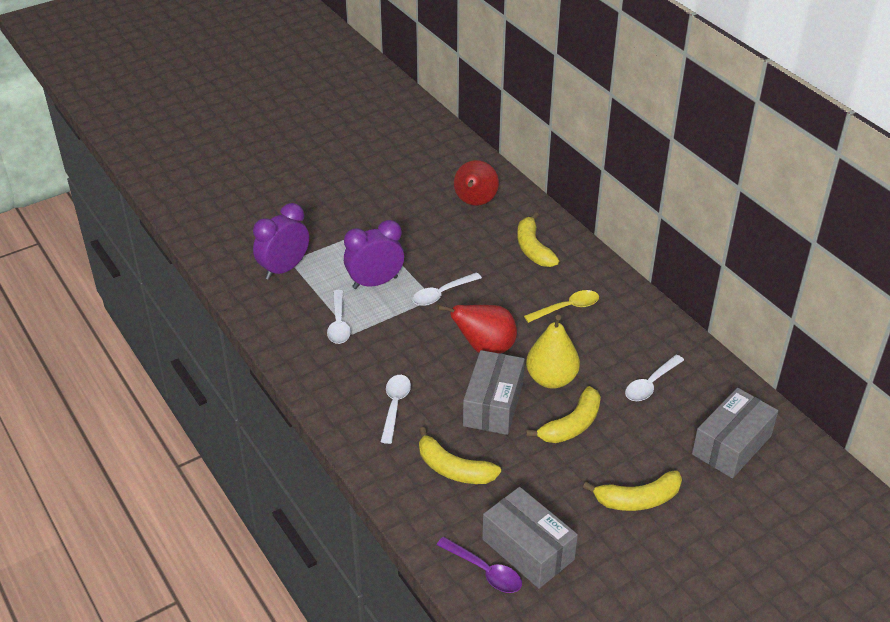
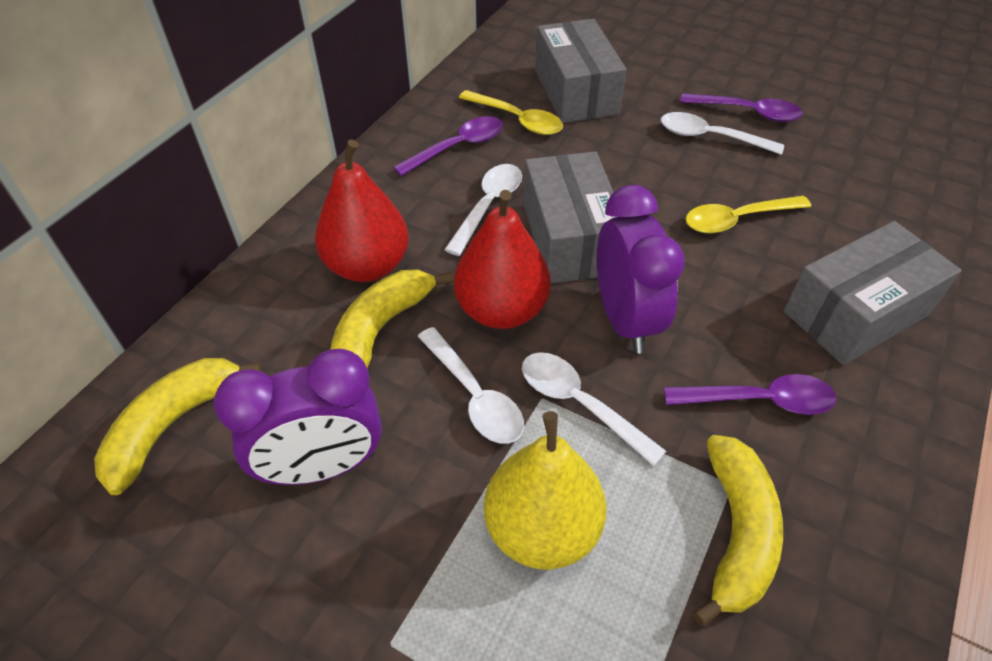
purple spoon: 1 -> 3
yellow banana: 4 -> 3
yellow spoon: 1 -> 2

